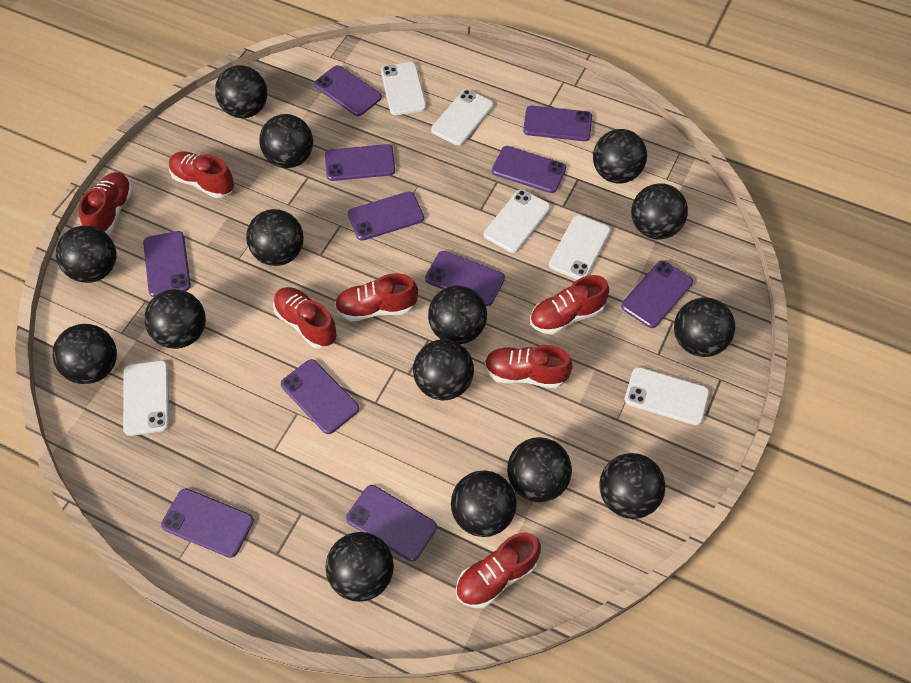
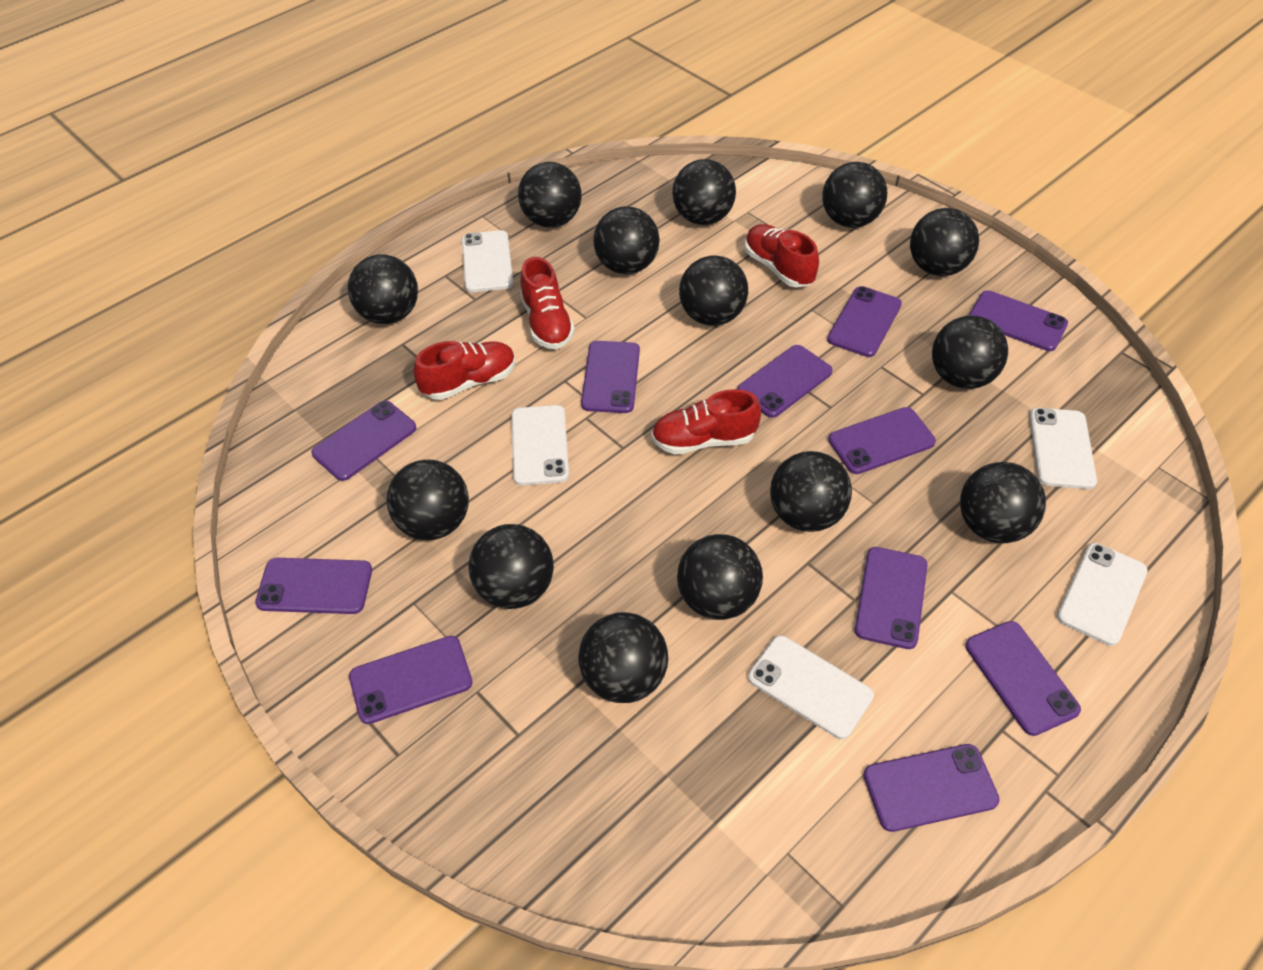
black ball: 15 -> 14
red shoe: 7 -> 4
white phone: 6 -> 5

